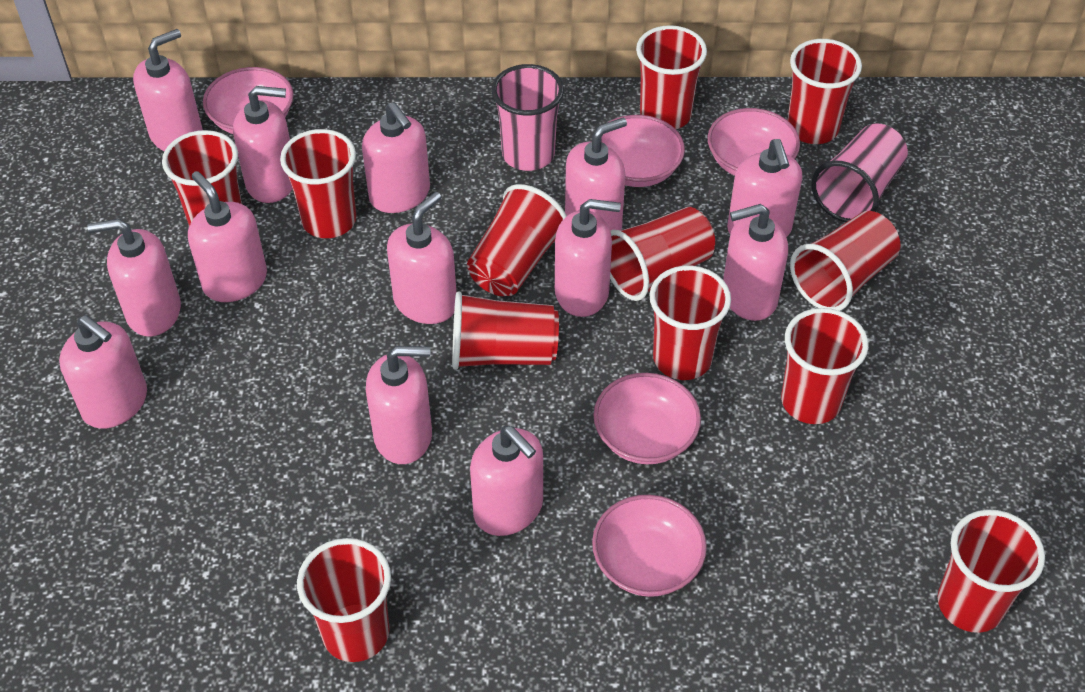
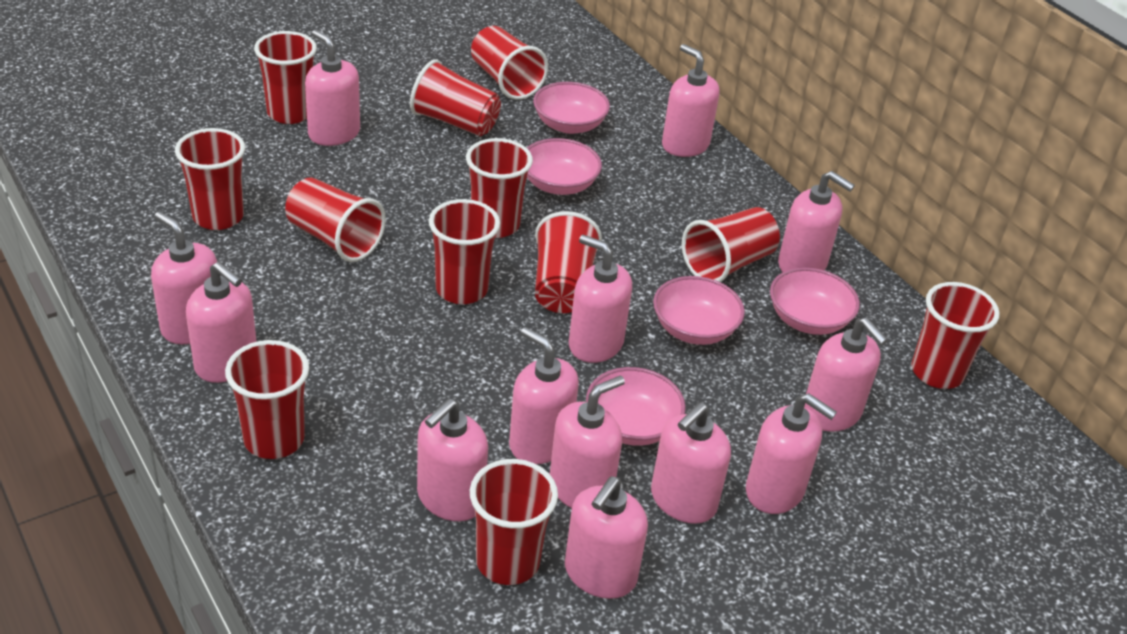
pink cup: 2 -> 0

